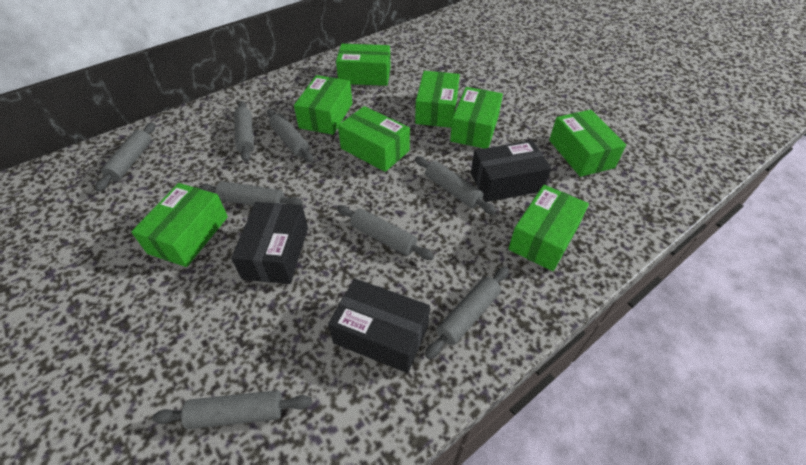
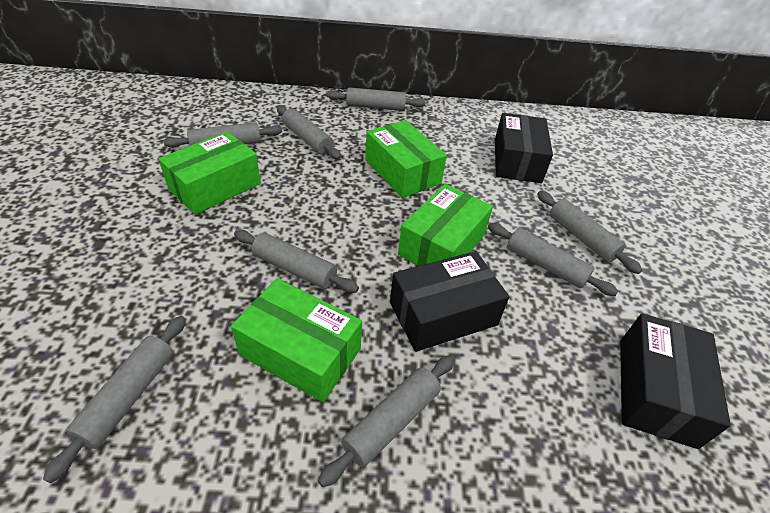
green box: 8 -> 4

